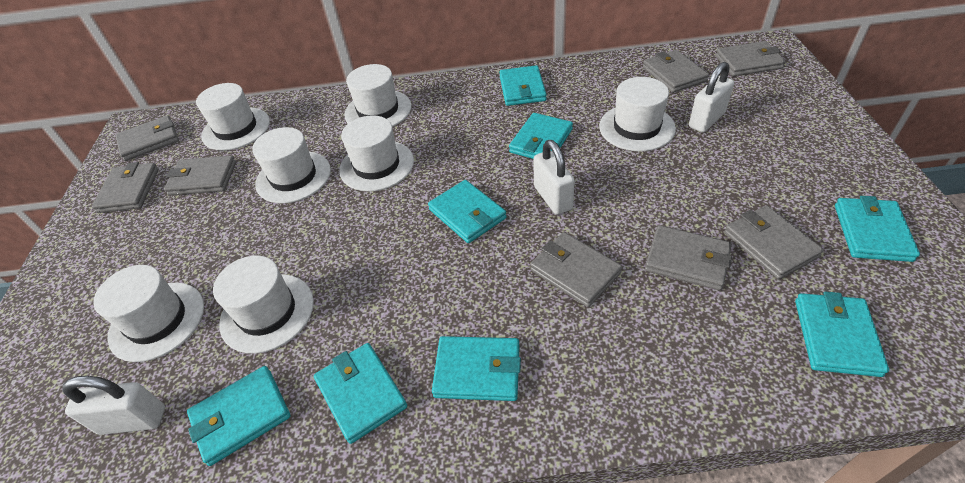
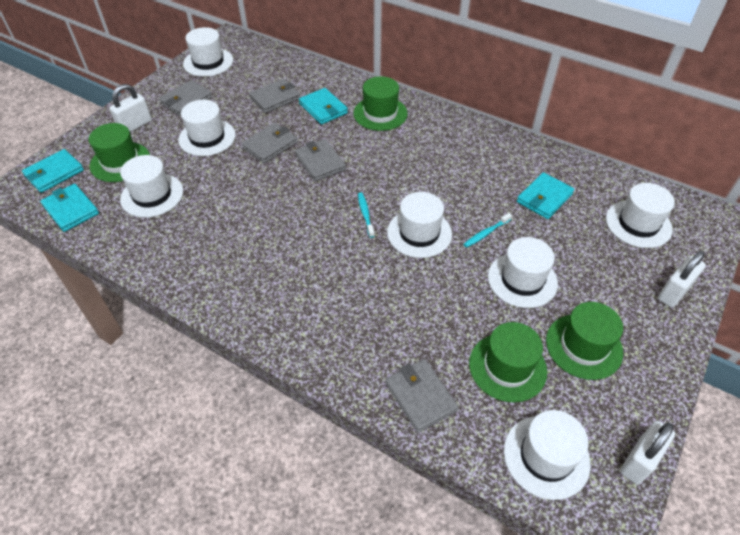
green hat: 0 -> 4
grey wallet: 8 -> 5
turquoise toothbrush: 0 -> 2
turquoise wallet: 8 -> 4

